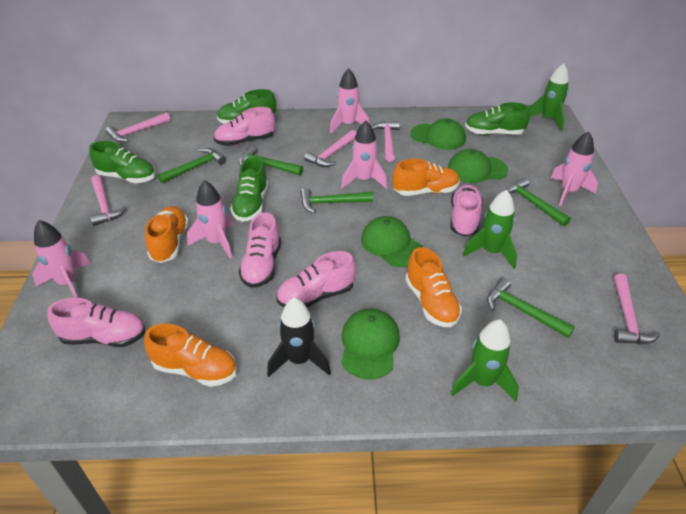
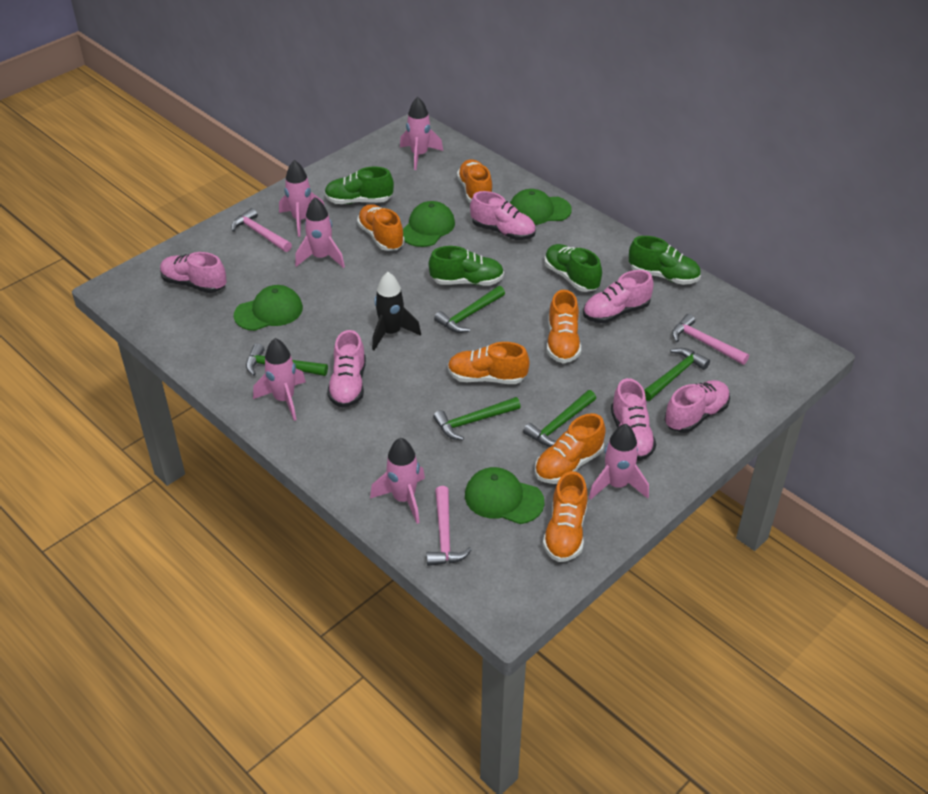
green rocket: 3 -> 0
orange shoe: 4 -> 6
pink hammer: 5 -> 3
pink rocket: 5 -> 6
pink shoe: 5 -> 6

